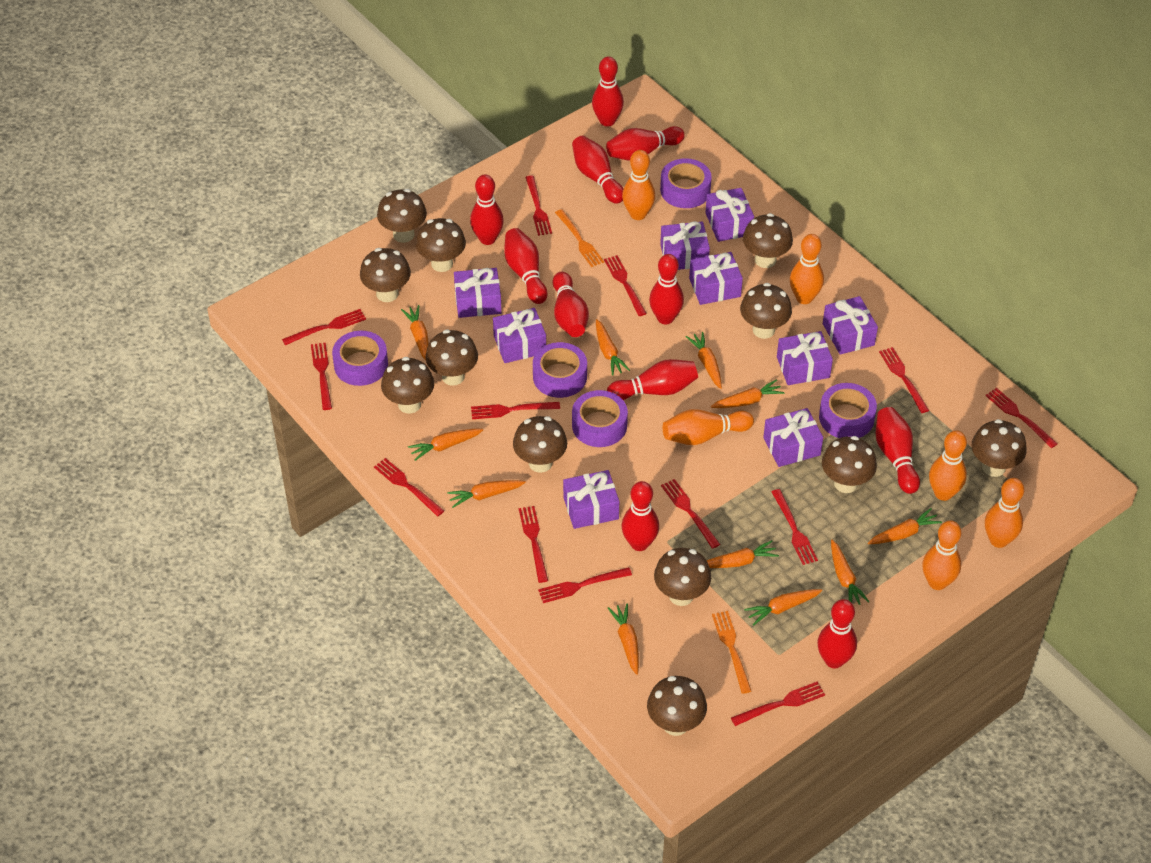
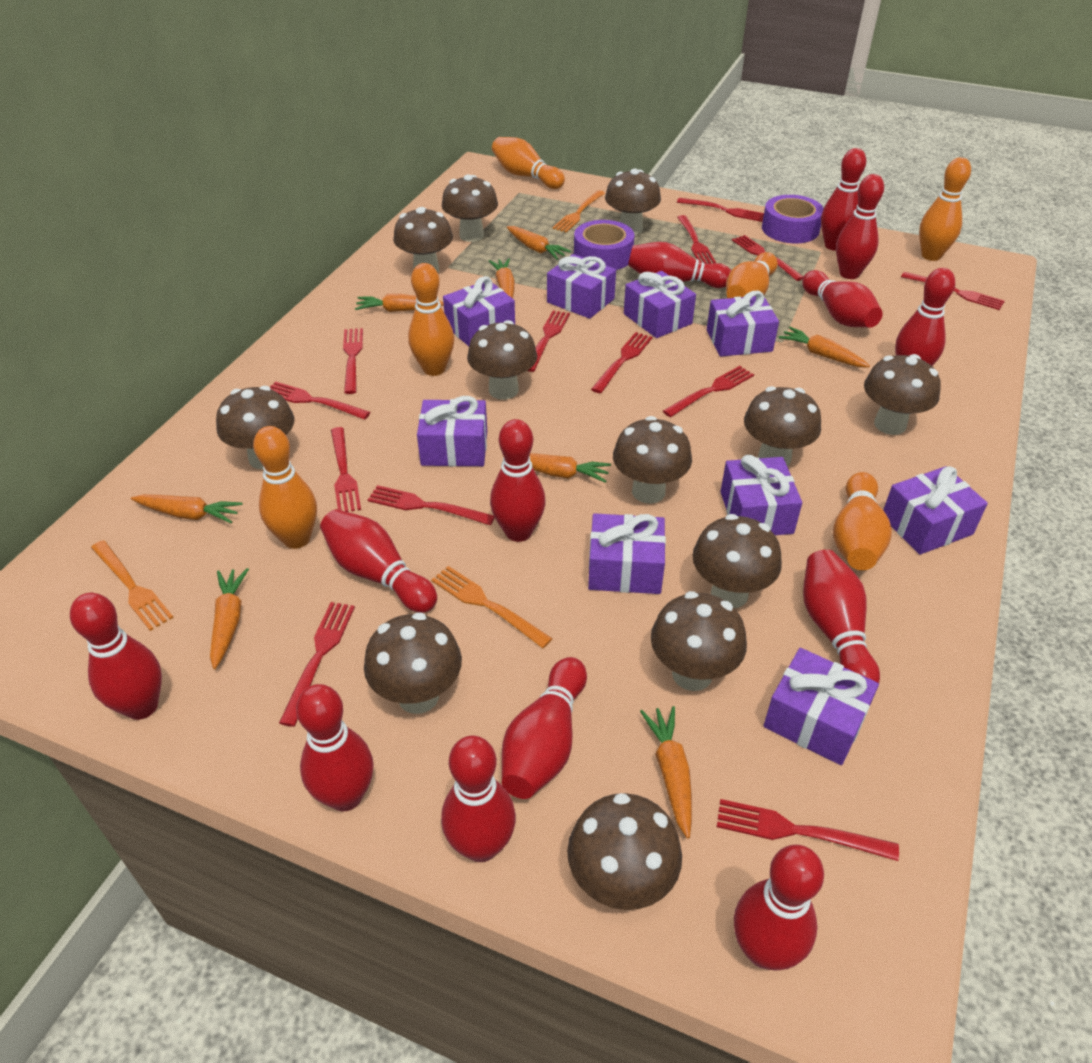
orange carrot: 11 -> 8
orange fork: 2 -> 3
purple tape: 5 -> 2
red bowling pin: 11 -> 13

